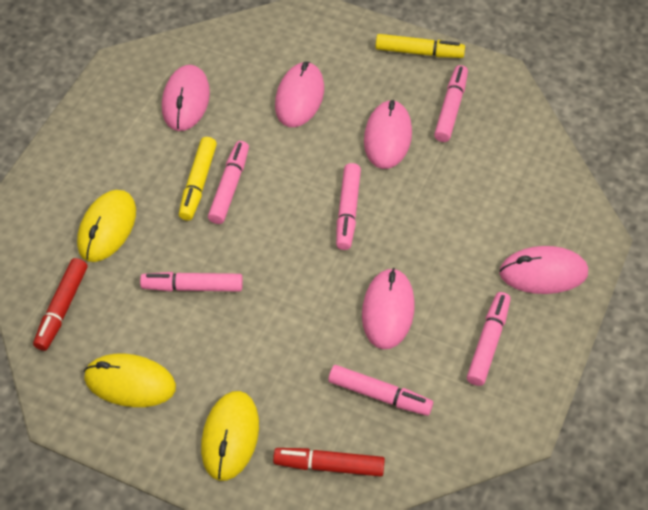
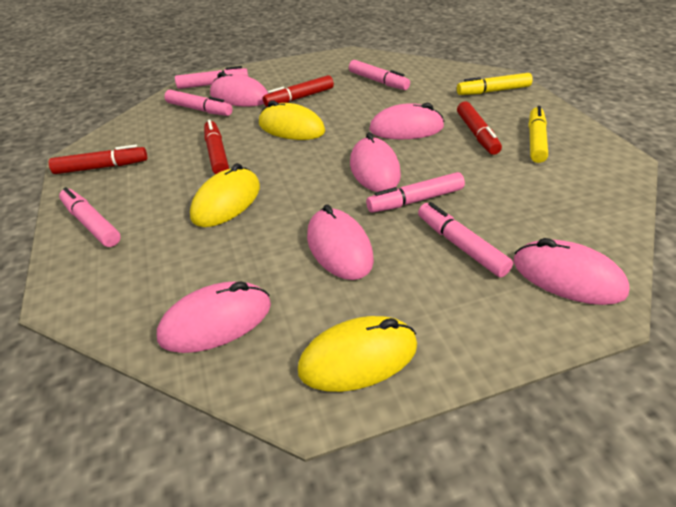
pink mouse: 5 -> 6
red marker: 2 -> 4

